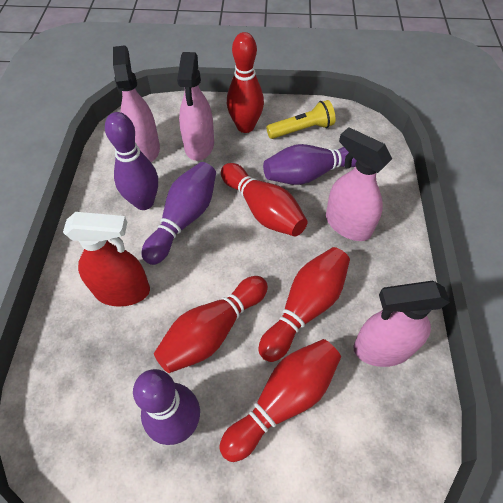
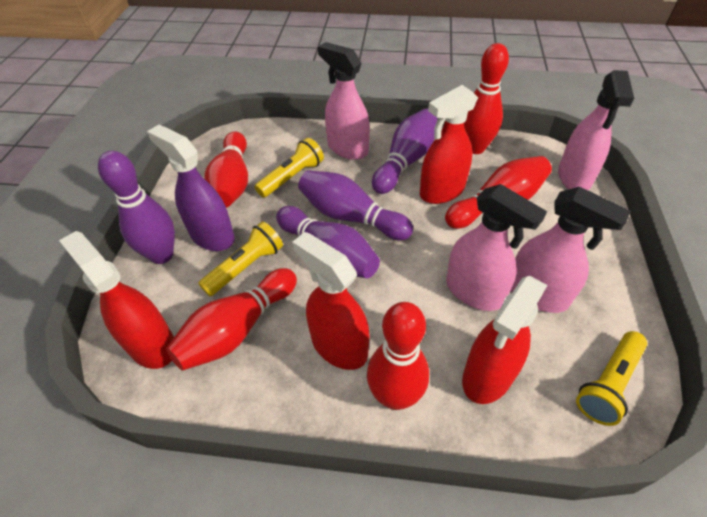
purple spray bottle: 0 -> 1
red spray bottle: 1 -> 4
yellow flashlight: 1 -> 3

